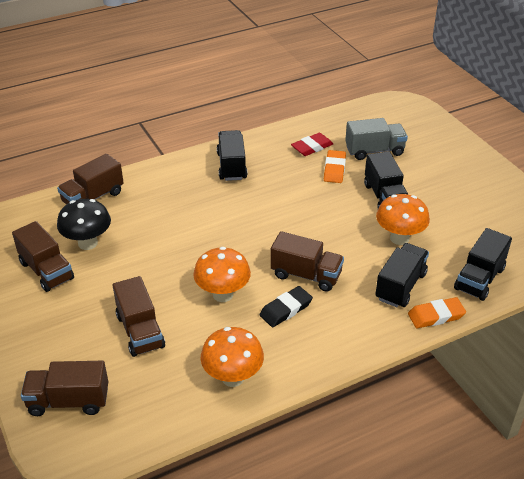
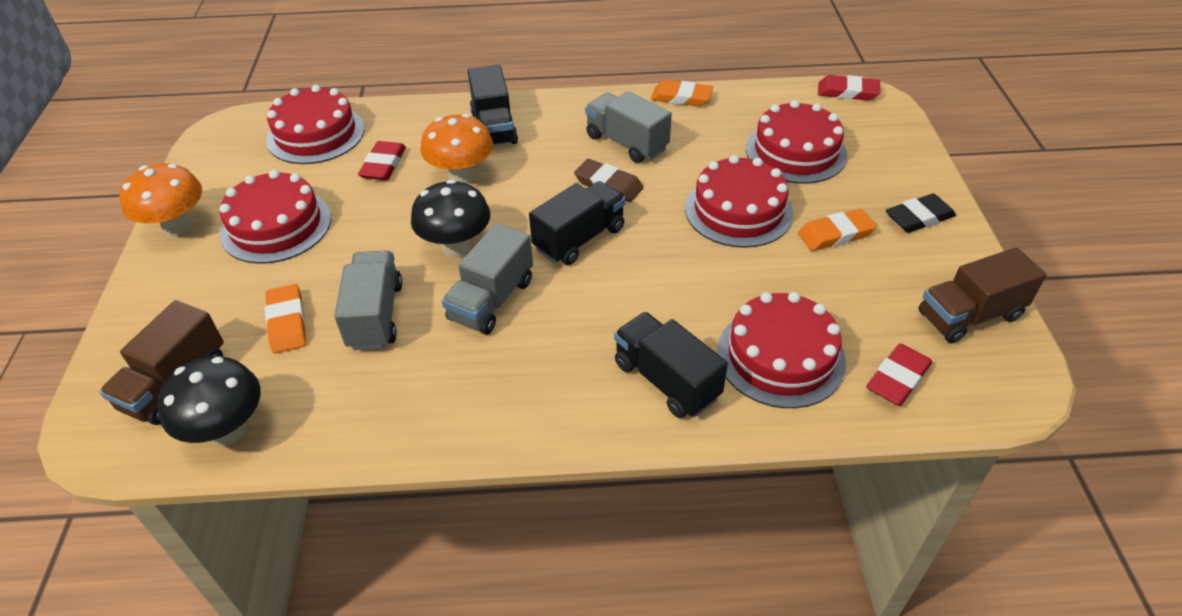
black mushroom: 1 -> 2
black truck: 4 -> 3
brown eraser: 0 -> 1
brown truck: 5 -> 2
grey truck: 1 -> 3
orange eraser: 2 -> 3
orange mushroom: 3 -> 2
red cake: 0 -> 5
red eraser: 1 -> 3

